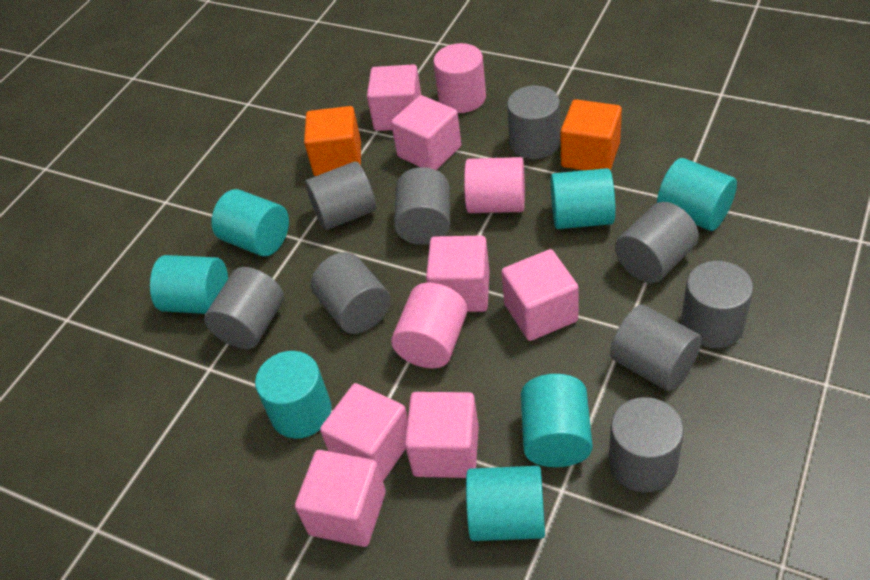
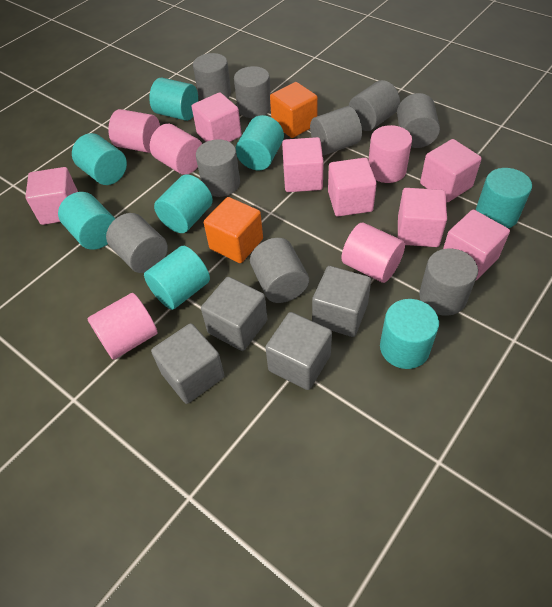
grey cube: 0 -> 4
pink cylinder: 3 -> 5
turquoise cylinder: 7 -> 8

